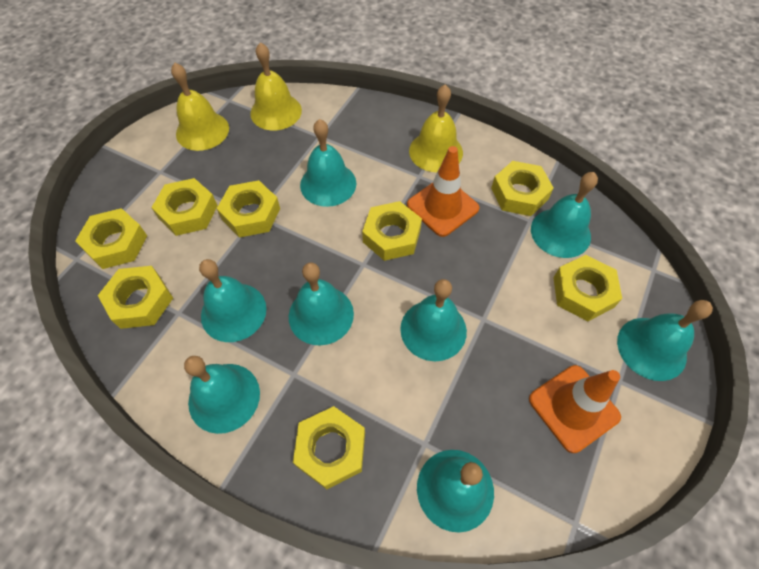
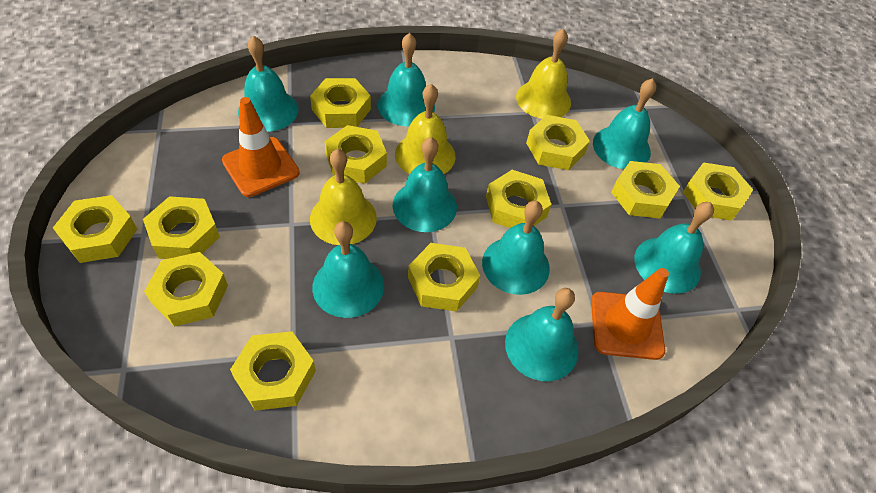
yellow nut: 8 -> 11

